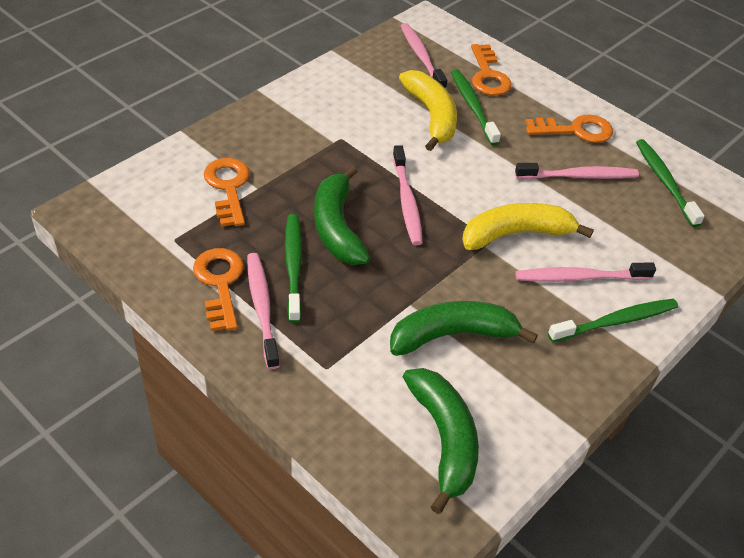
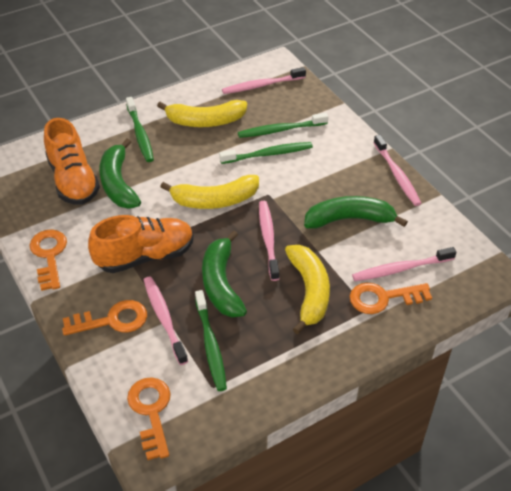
orange shoe: 0 -> 2
yellow banana: 2 -> 3

